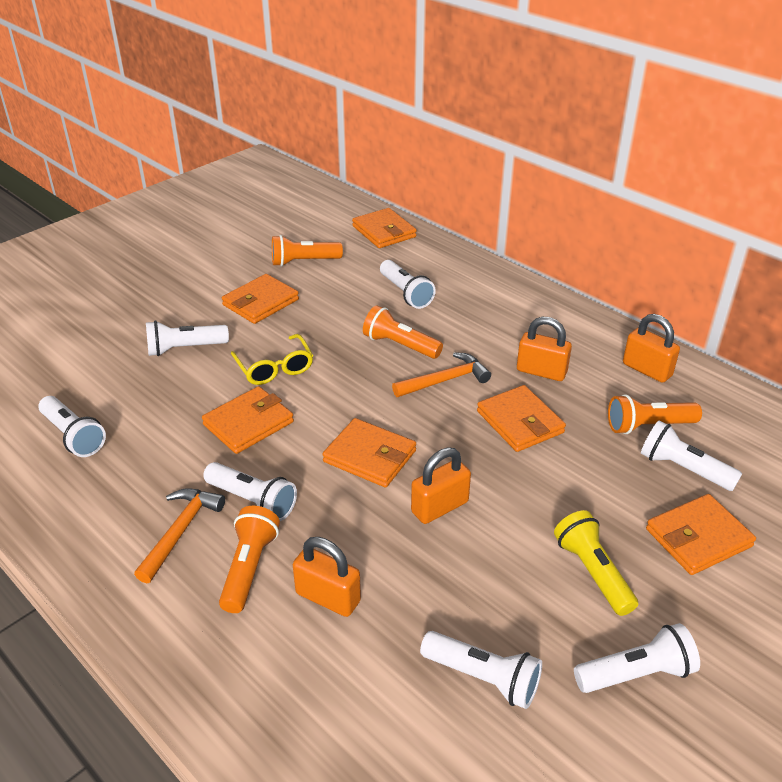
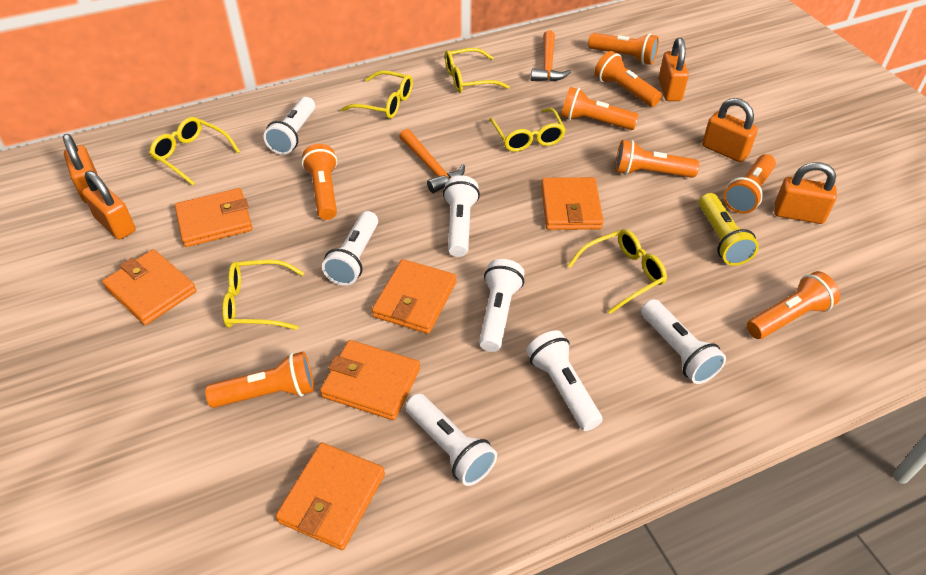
orange flashlight: 4 -> 8
orange padlock: 4 -> 5
yellow glasses: 1 -> 6

